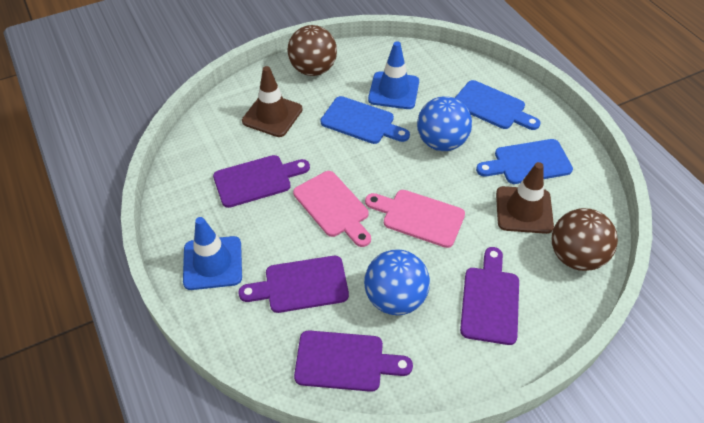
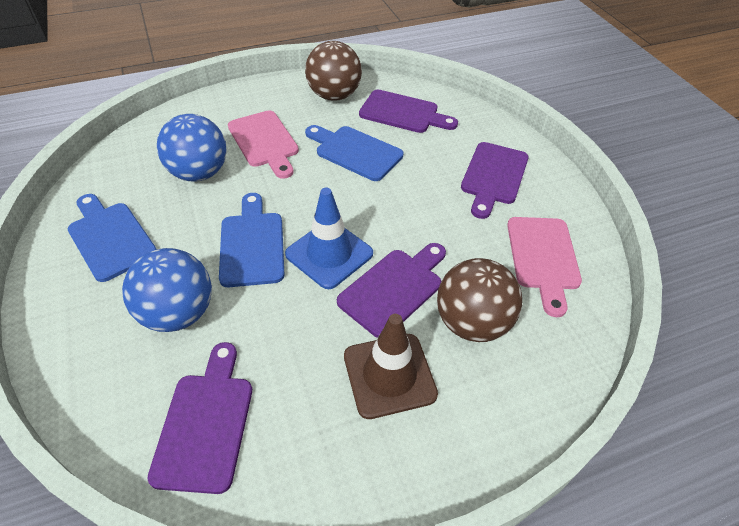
blue traffic cone: 2 -> 1
brown traffic cone: 2 -> 1

